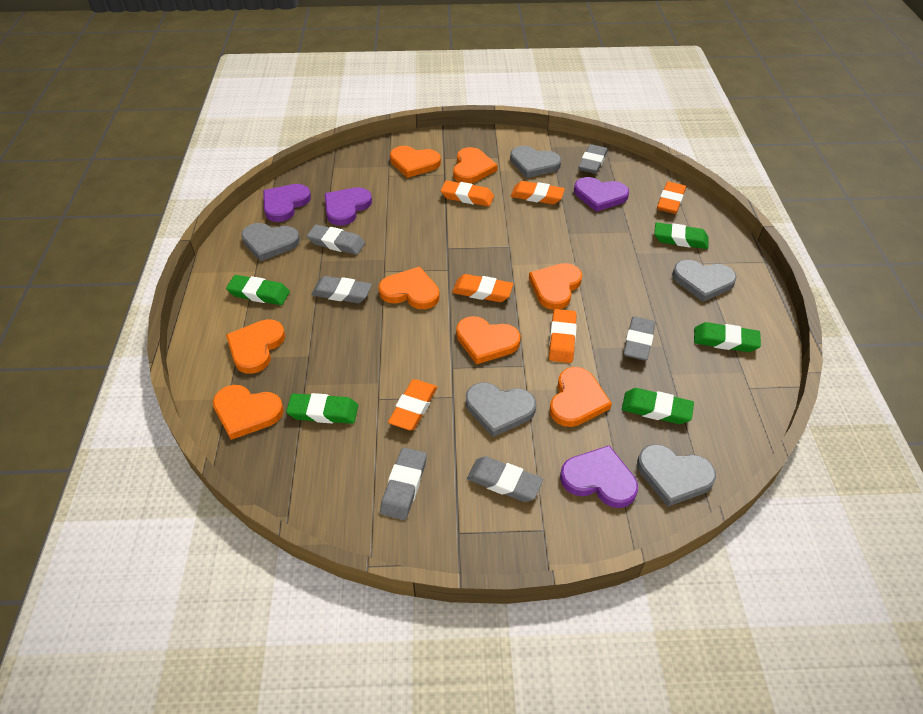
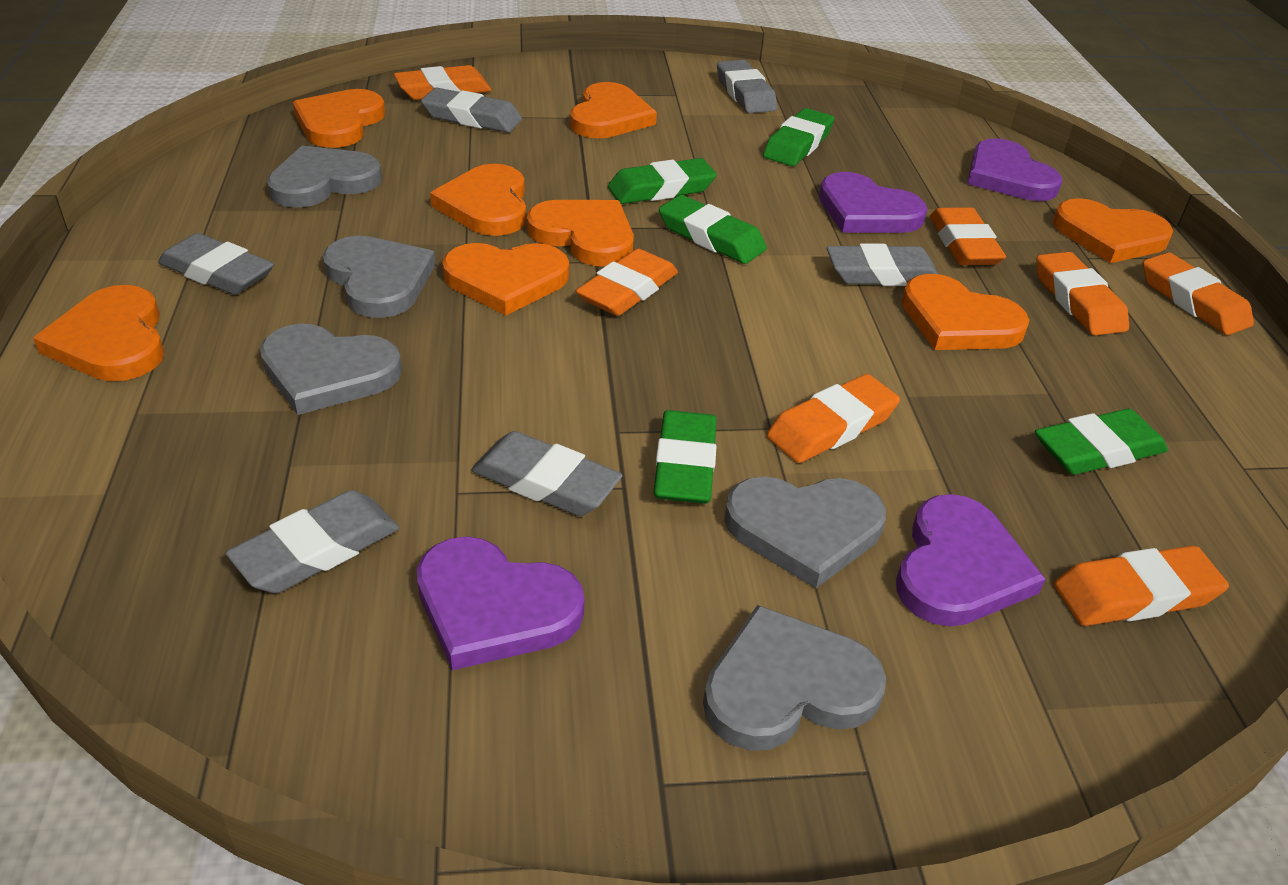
orange eraser: 6 -> 7

